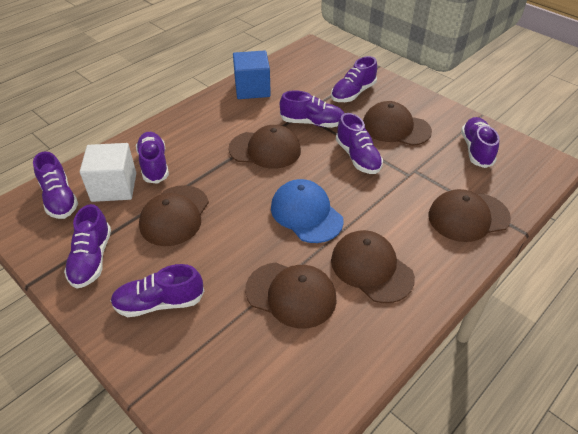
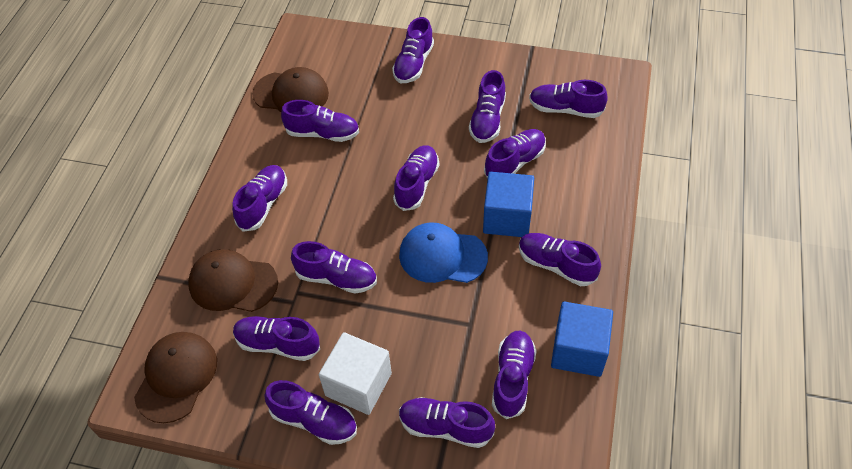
blue cube: 1 -> 2
brown cap: 6 -> 3
purple shoe: 8 -> 13

